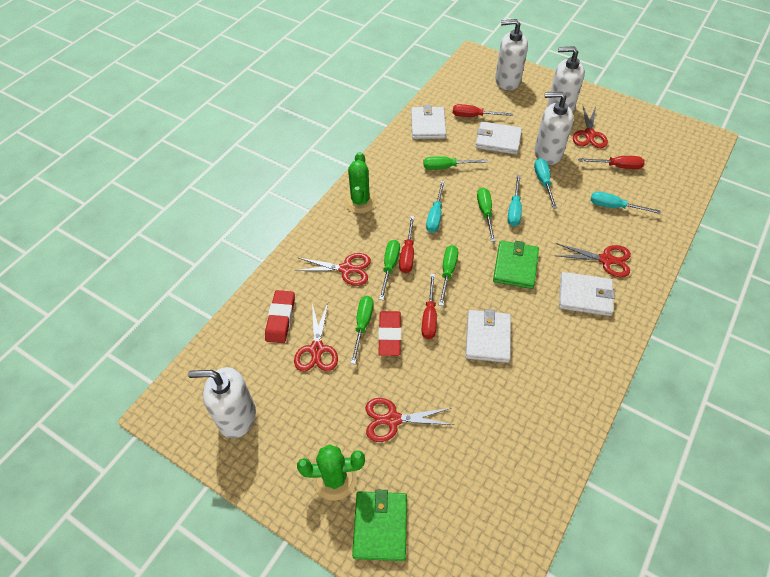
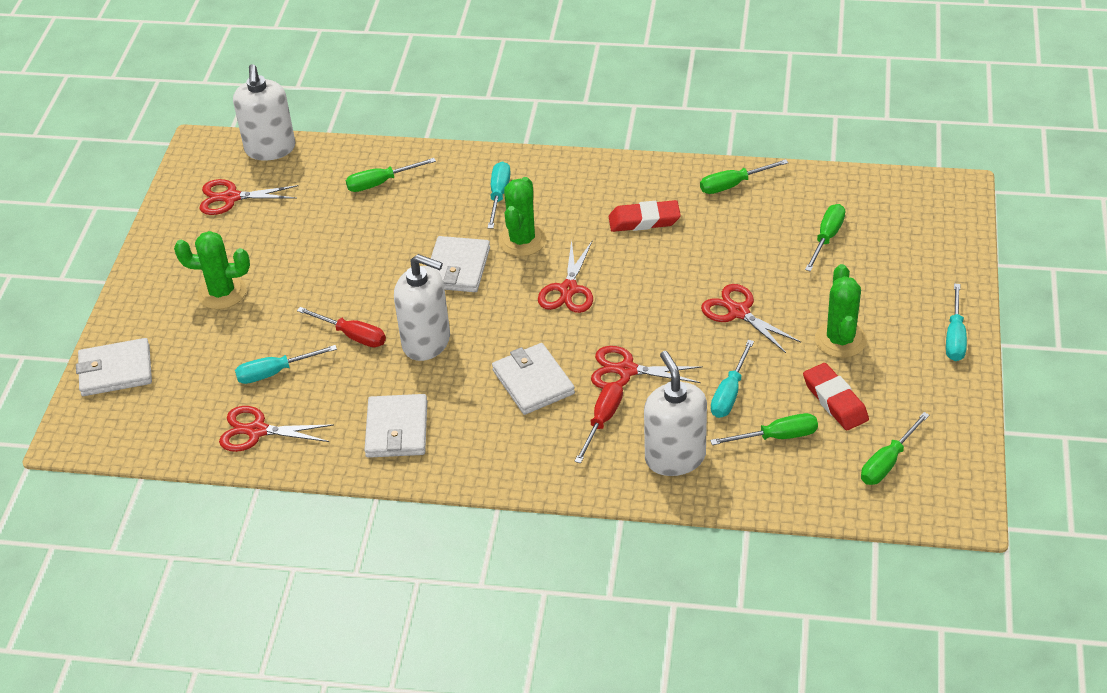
green cactus: 2 -> 3
green wallet: 2 -> 0
red screwdriver: 4 -> 2
white soap dispenser: 4 -> 3

